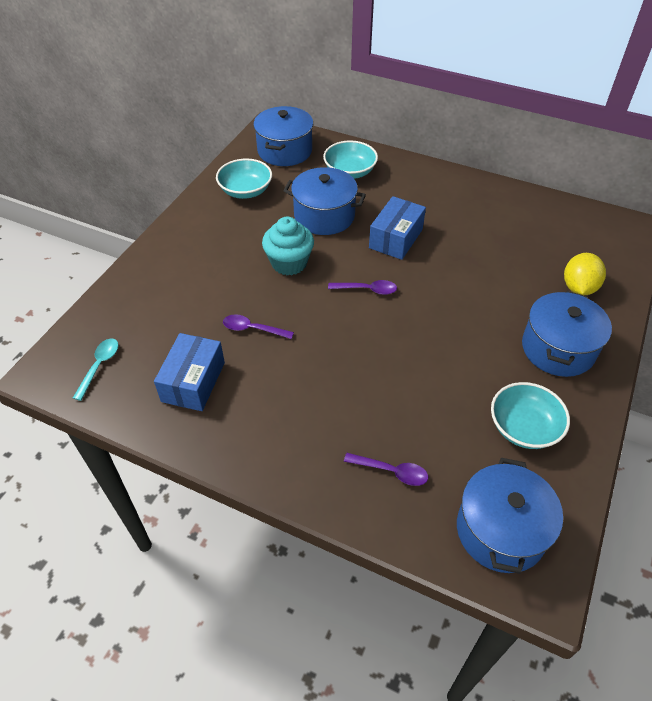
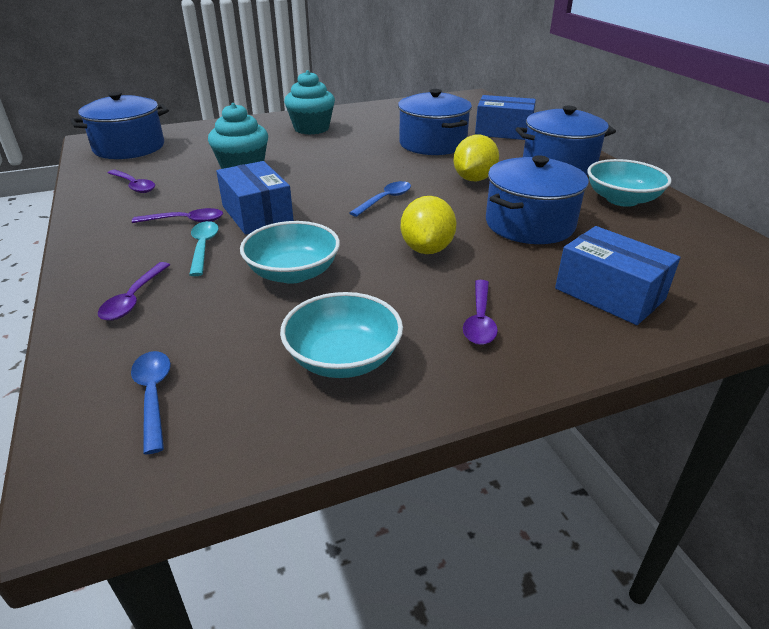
blue box: 2 -> 3
blue spoon: 0 -> 2
purple spoon: 3 -> 4
turquoise cupcake: 1 -> 2
yellow lemon: 1 -> 2

